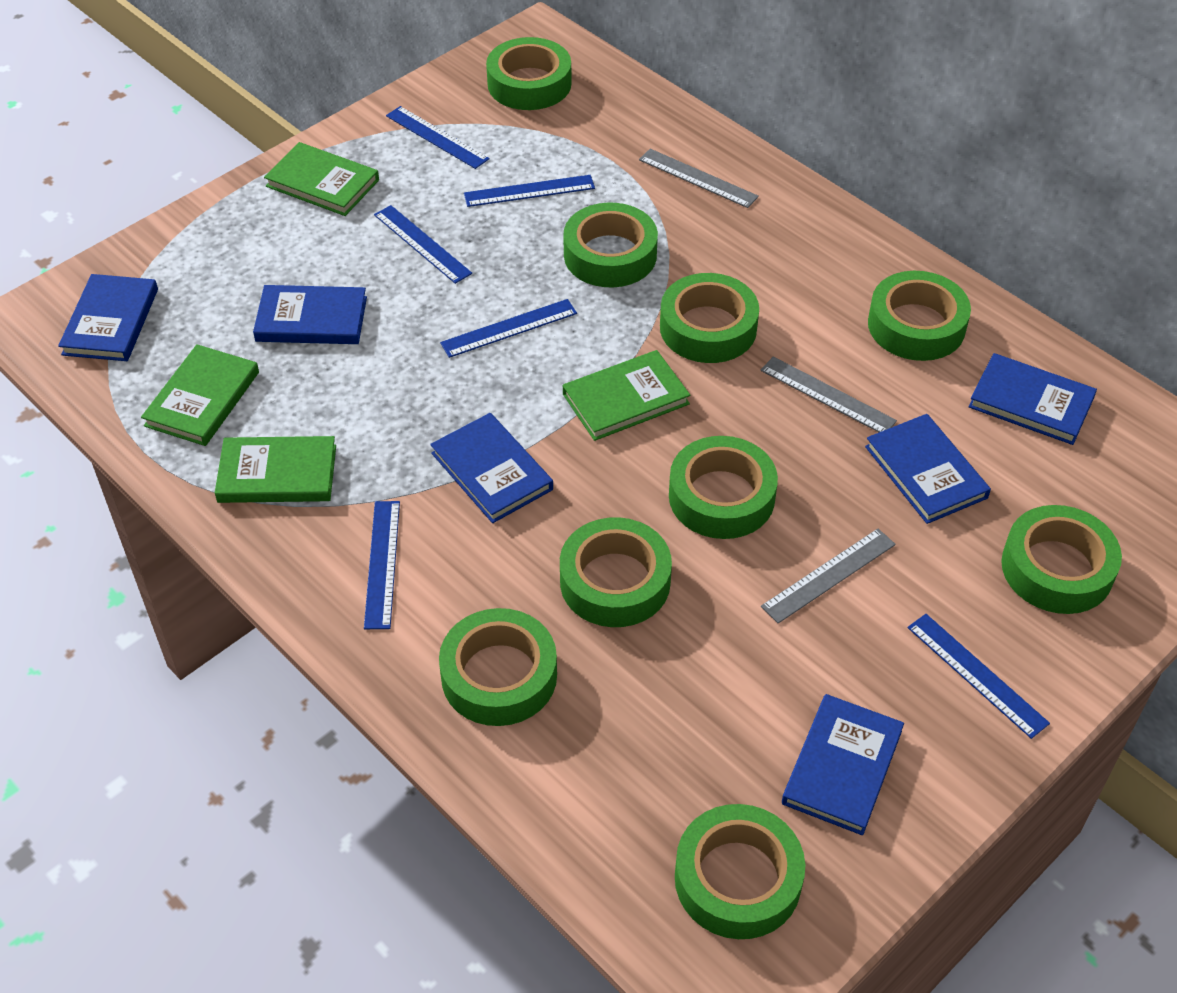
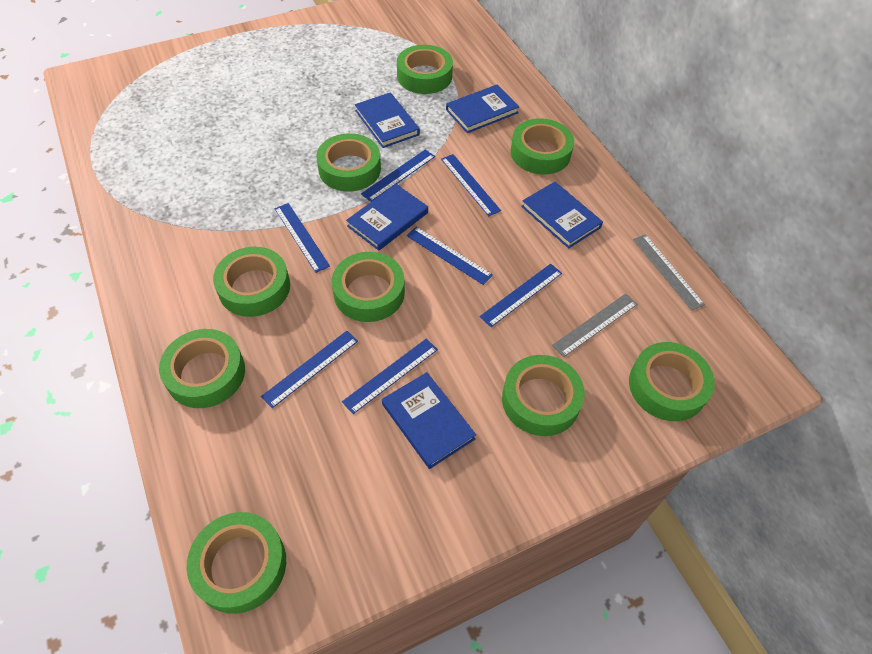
blue book: 6 -> 5
blue ruler: 6 -> 7
green book: 4 -> 0
grey ruler: 3 -> 2

